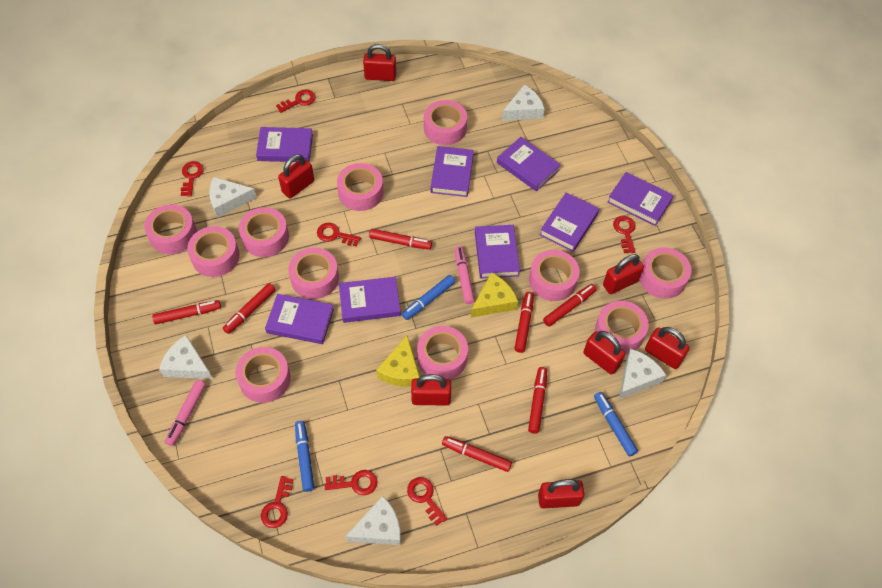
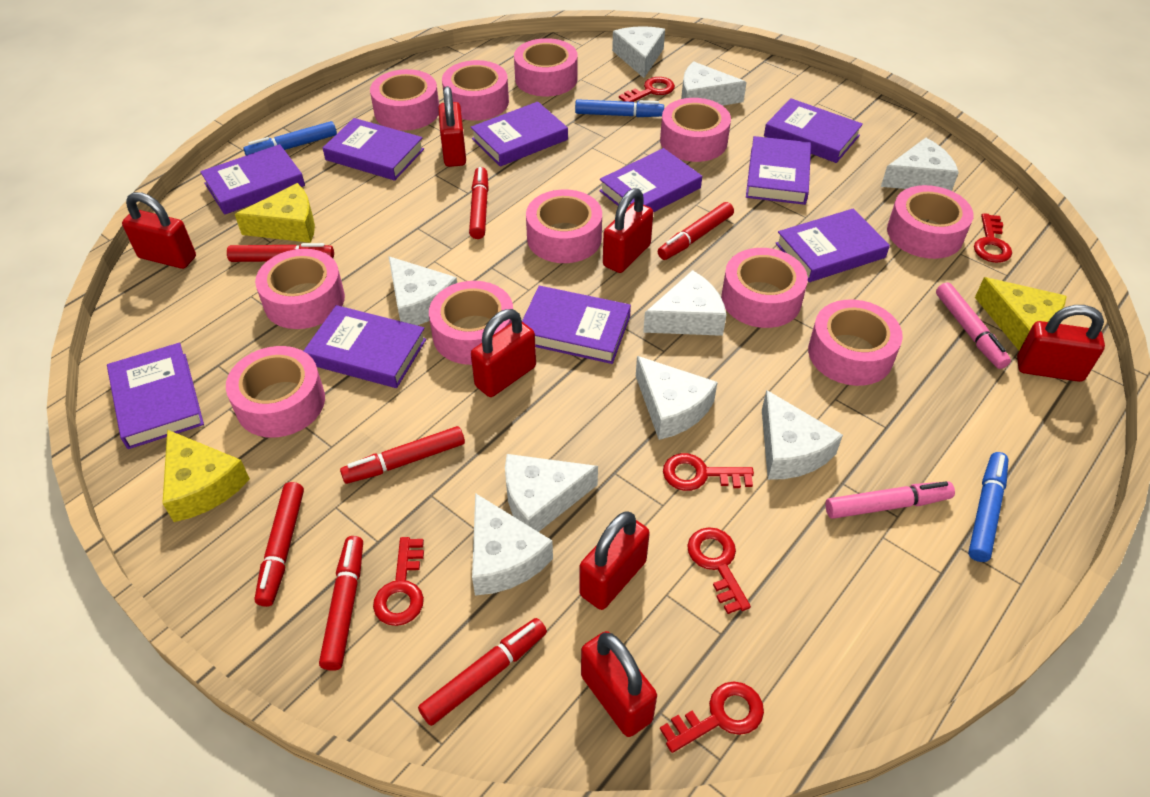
purple book: 8 -> 10
red key: 7 -> 6
white cheese: 5 -> 9
yellow cheese: 2 -> 3

